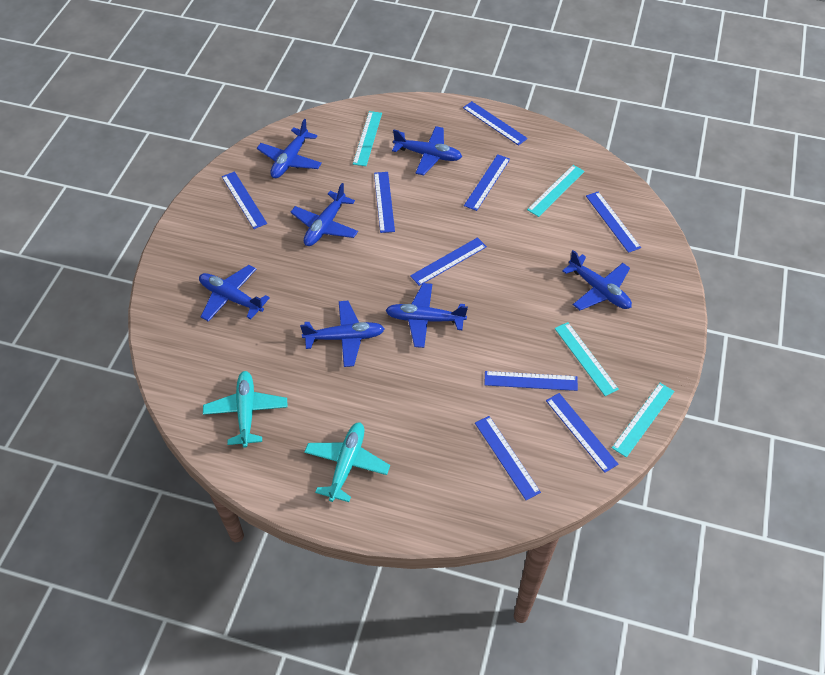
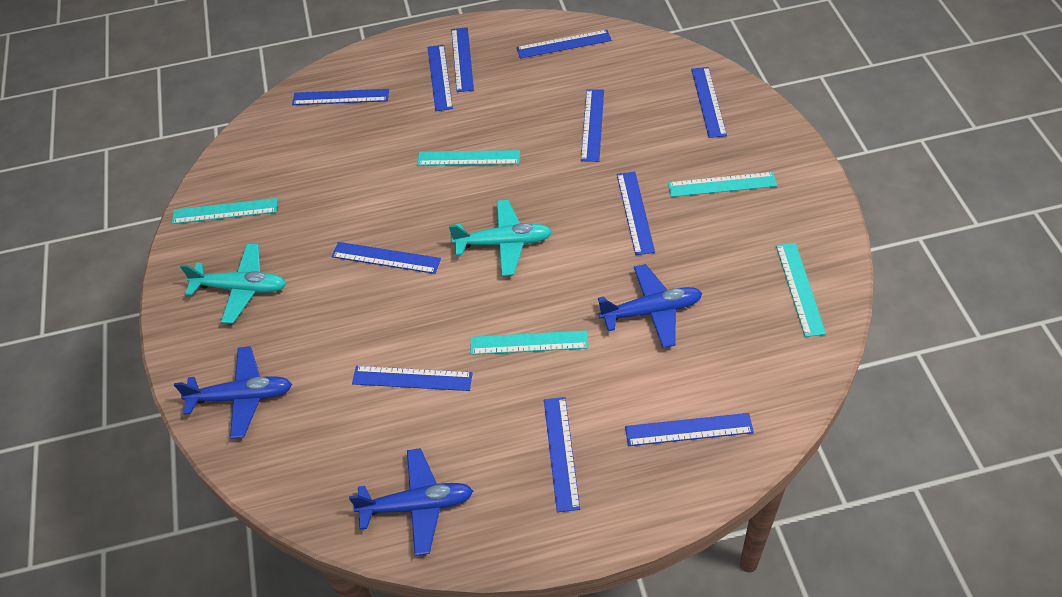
blue plane: 7 -> 3
blue ruler: 9 -> 11
turquoise ruler: 4 -> 5

